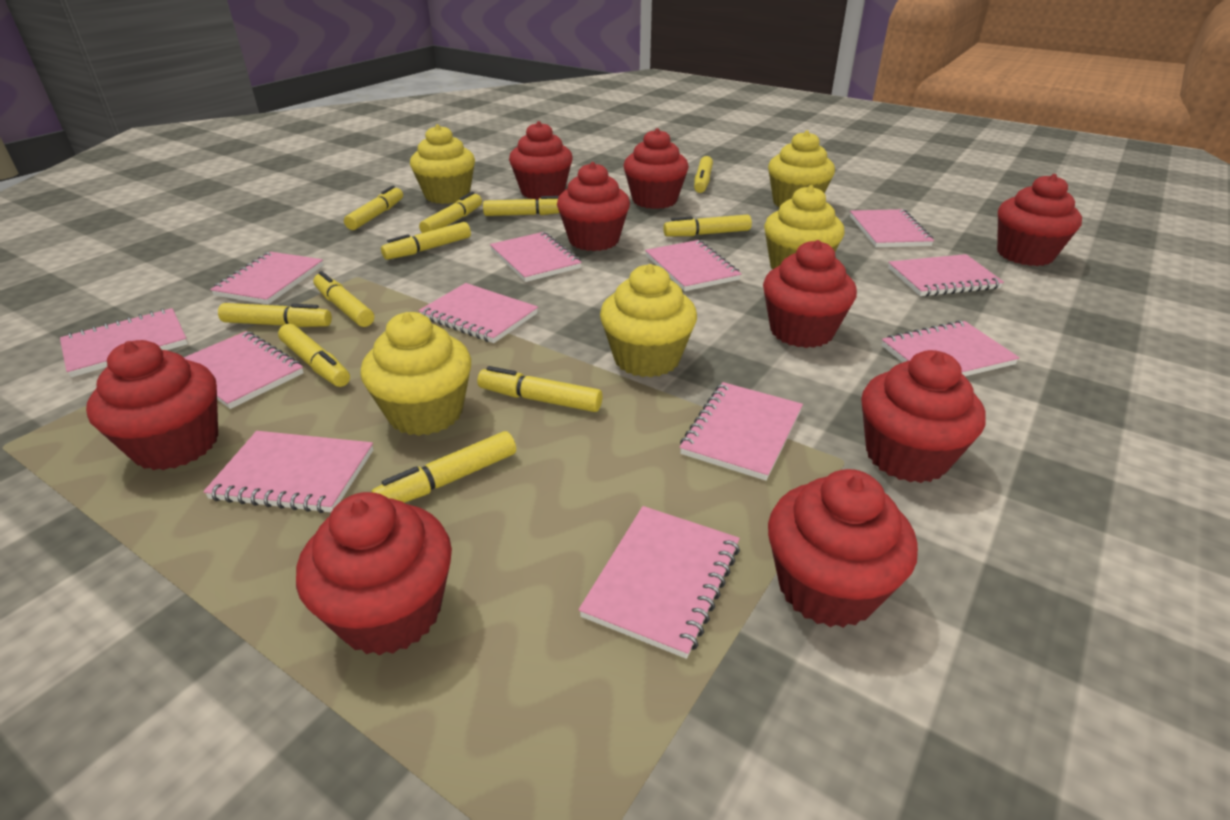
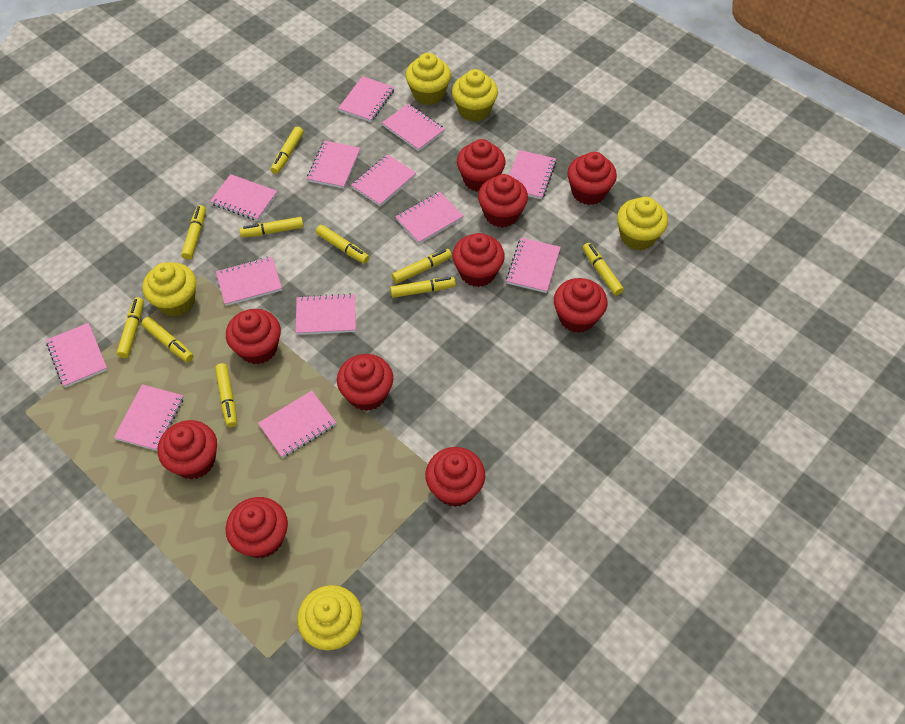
pink notebook: 12 -> 13
red cupcake: 9 -> 10
yellow marker: 11 -> 10

